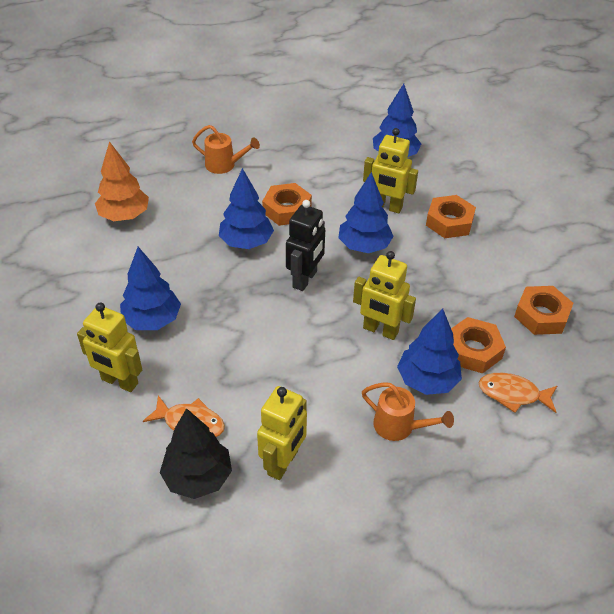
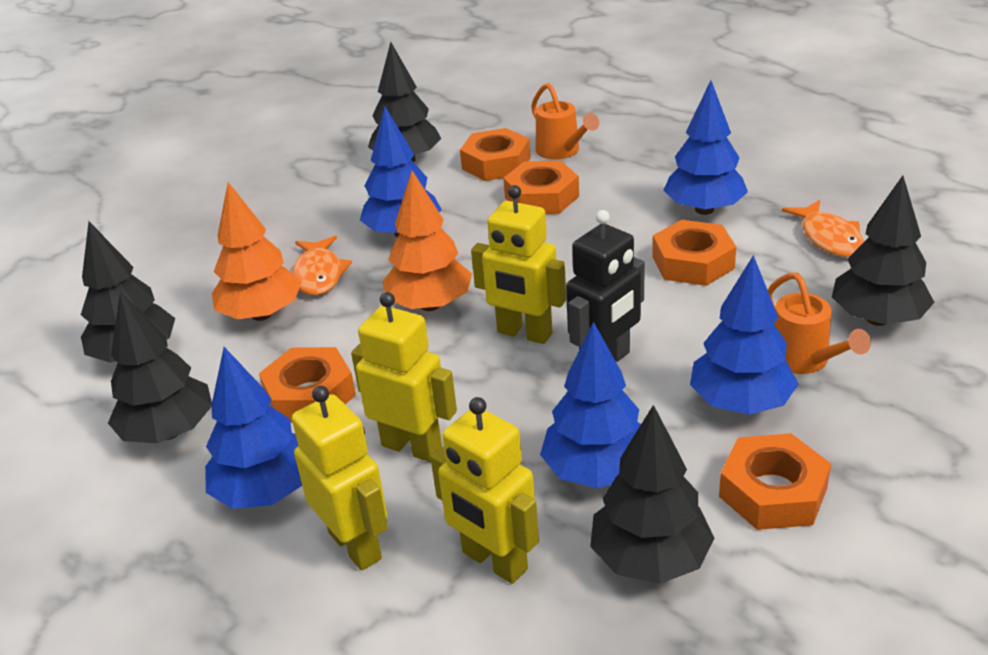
black tree: 1 -> 5
orange nut: 4 -> 5
orange tree: 1 -> 2

